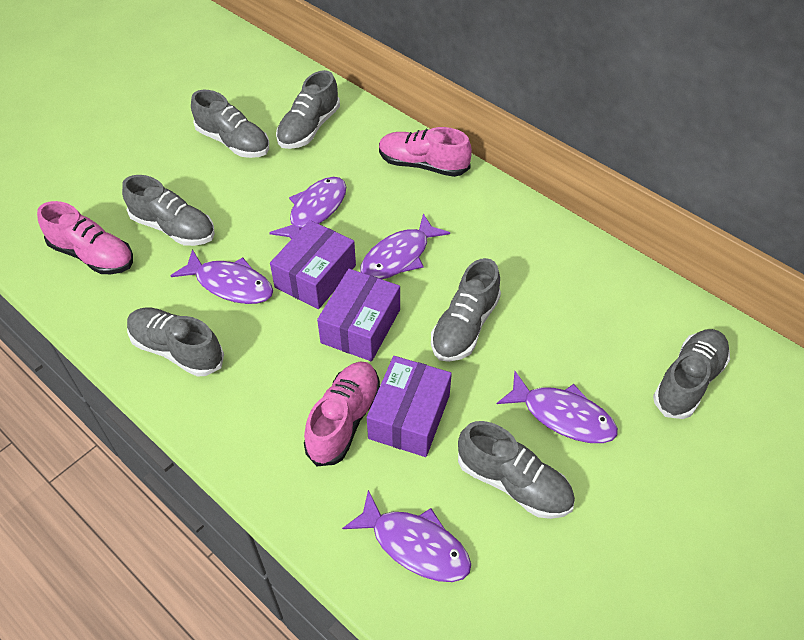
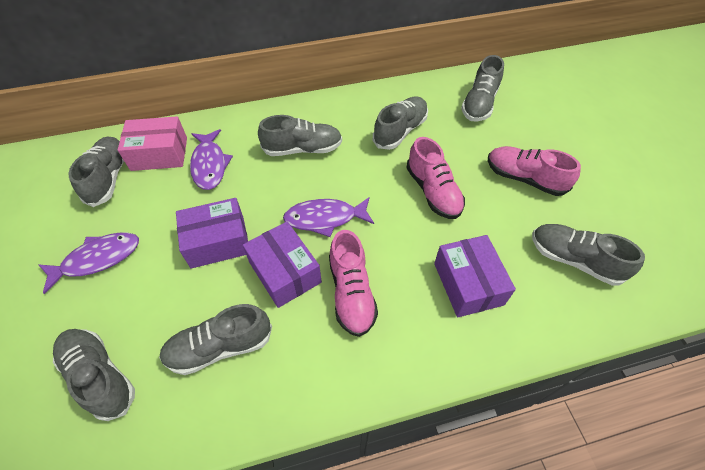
pink box: 0 -> 1
purple fish: 5 -> 3

